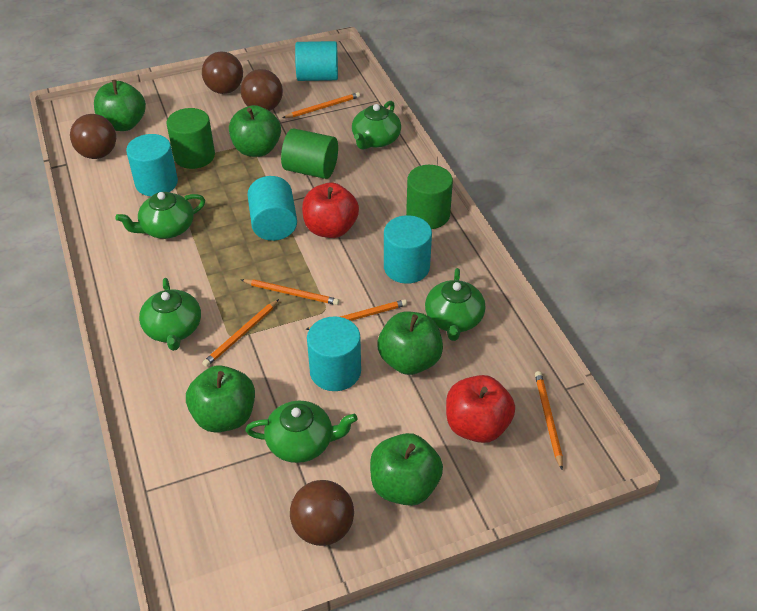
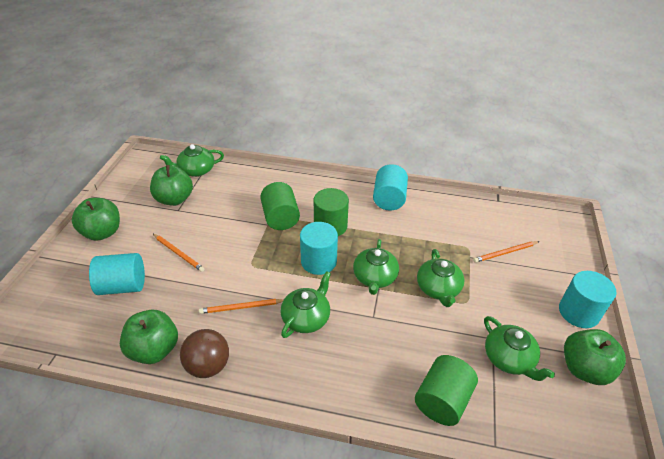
brown ball: 4 -> 1
green apple: 5 -> 4
orange pencil: 5 -> 3
red apple: 2 -> 0
turquoise cylinder: 5 -> 4

